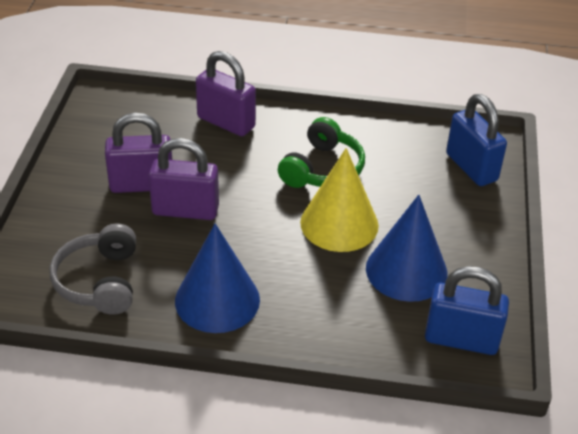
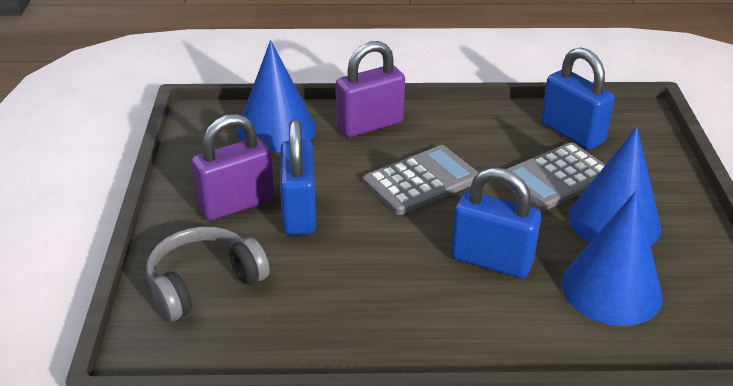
blue cone: 2 -> 3
blue padlock: 2 -> 3
green headphones: 1 -> 0
grey calculator: 0 -> 2
purple padlock: 3 -> 2
yellow cone: 1 -> 0

